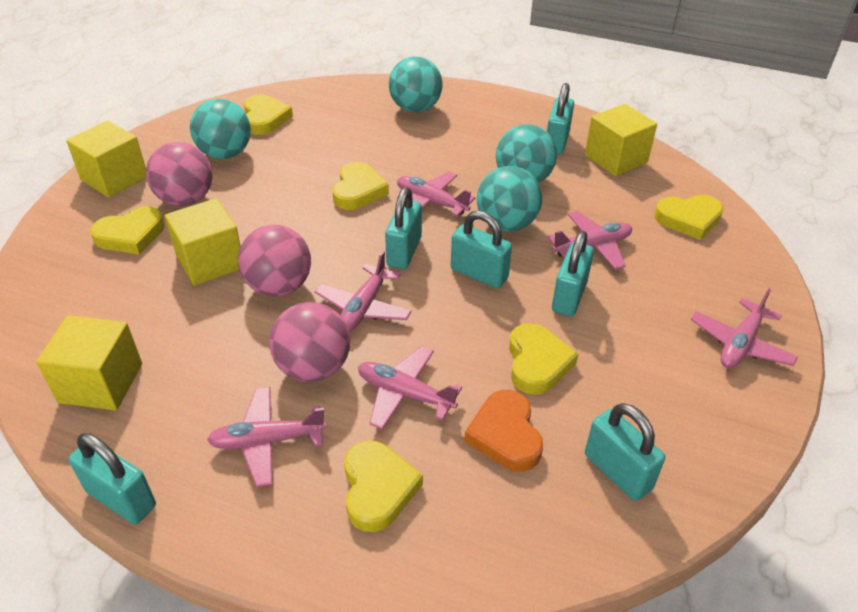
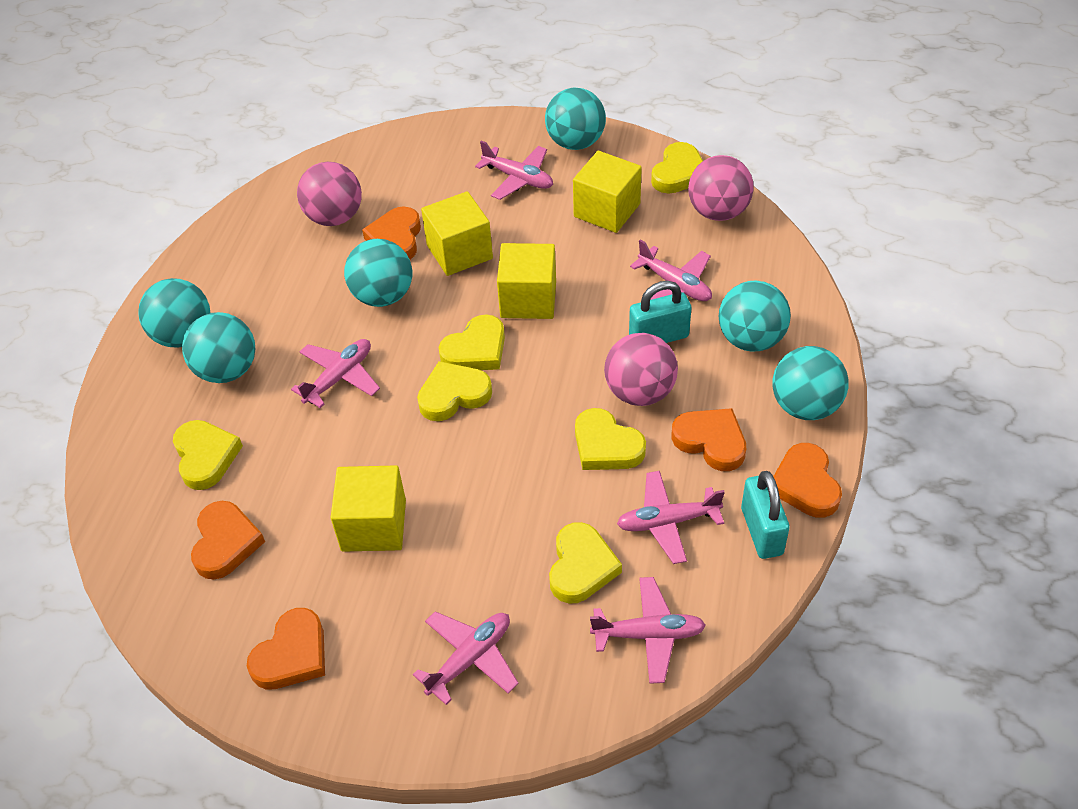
orange heart: 1 -> 5
turquoise ball: 4 -> 6
turquoise padlock: 6 -> 2

